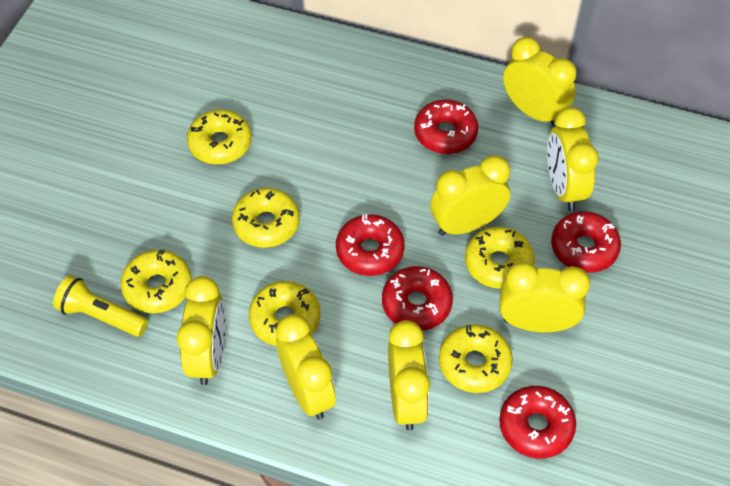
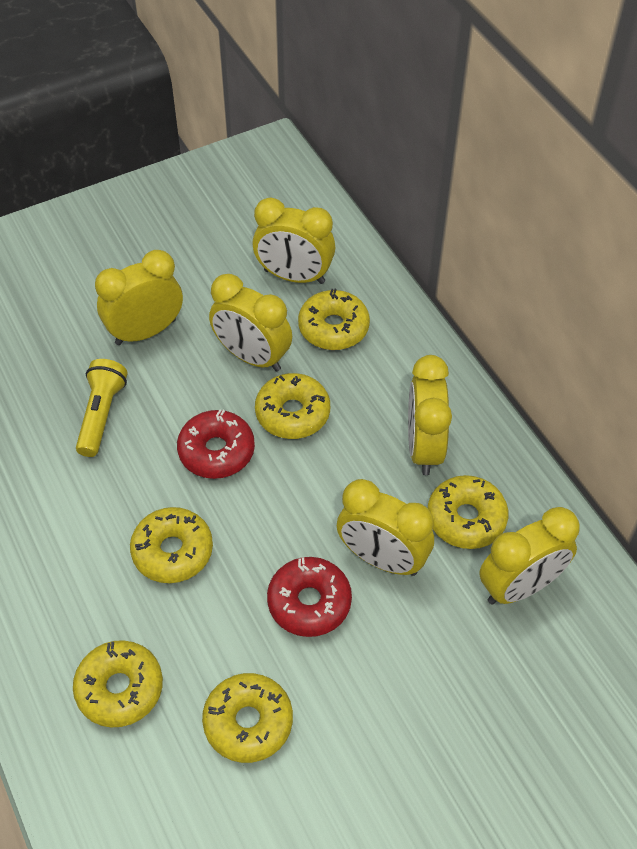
red donut: 5 -> 2
yellow clock: 7 -> 6

